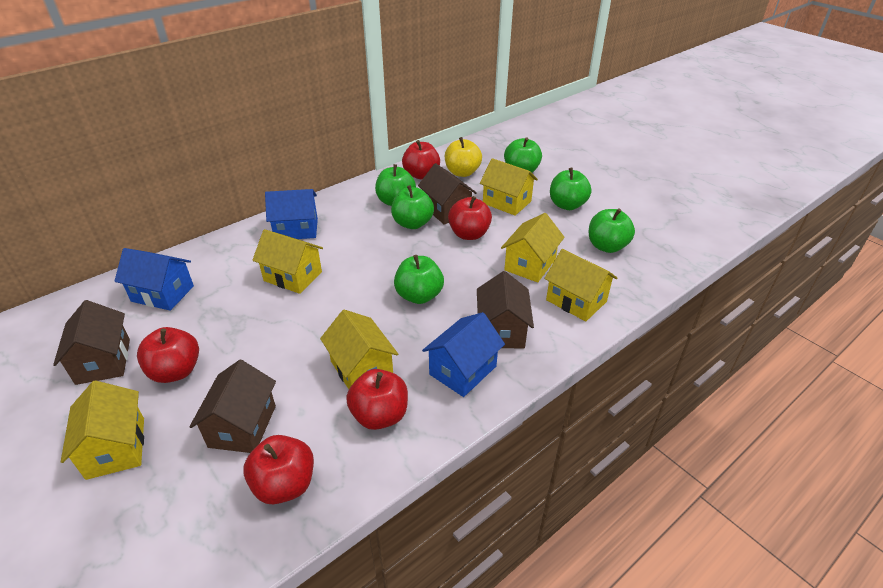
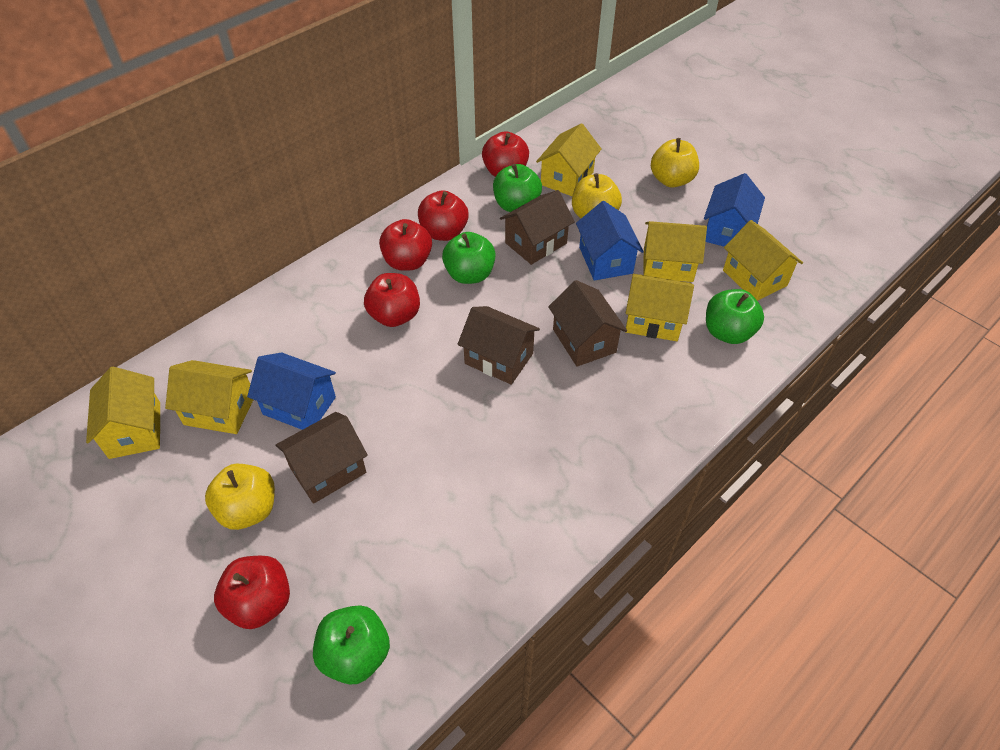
green apple: 6 -> 4
yellow apple: 1 -> 3

